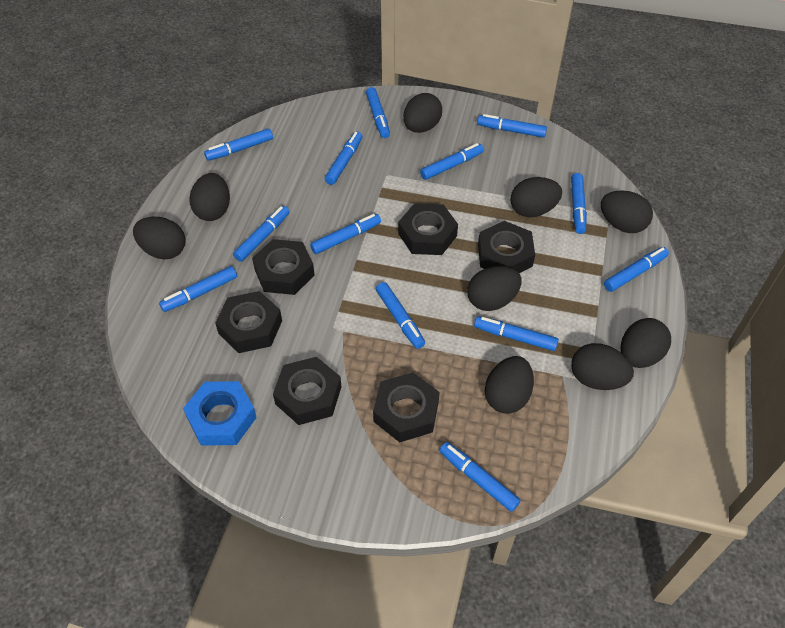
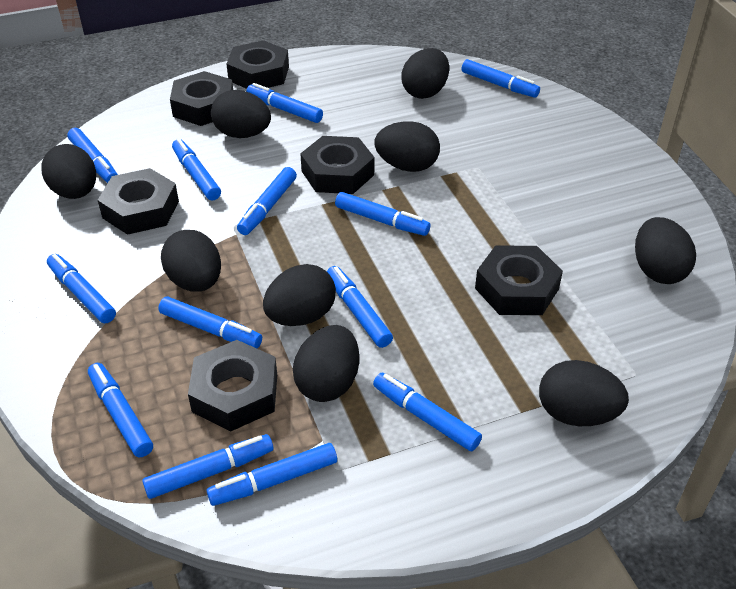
blue nut: 1 -> 0

